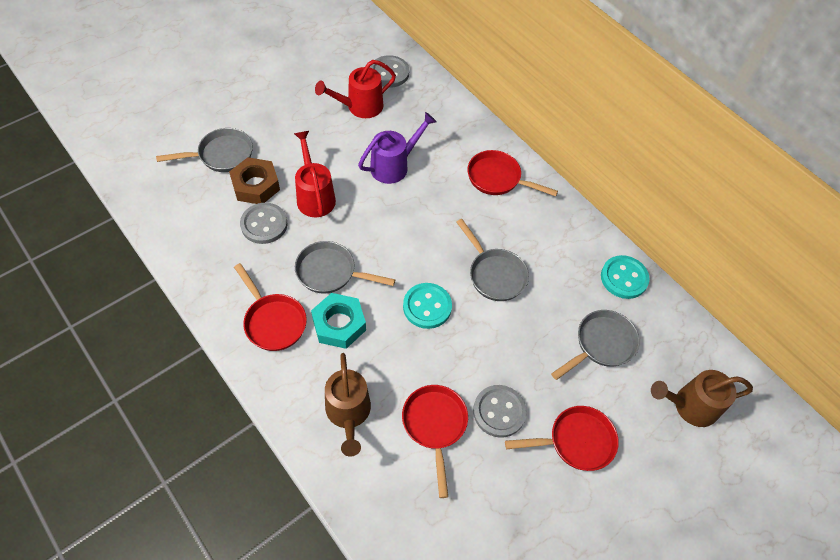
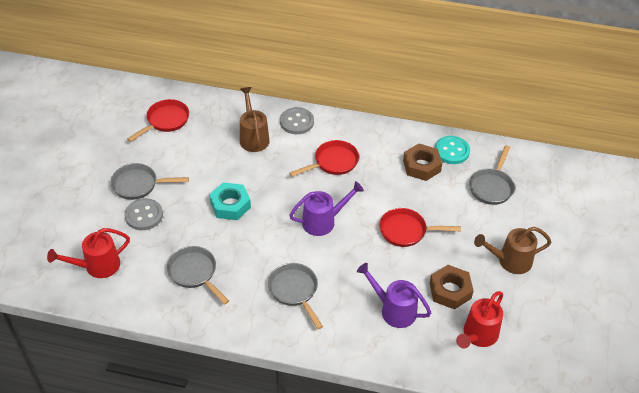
brown nut: 1 -> 2
grey button: 3 -> 2
purple watering can: 1 -> 2
red pan: 4 -> 3
turquoise button: 2 -> 1

